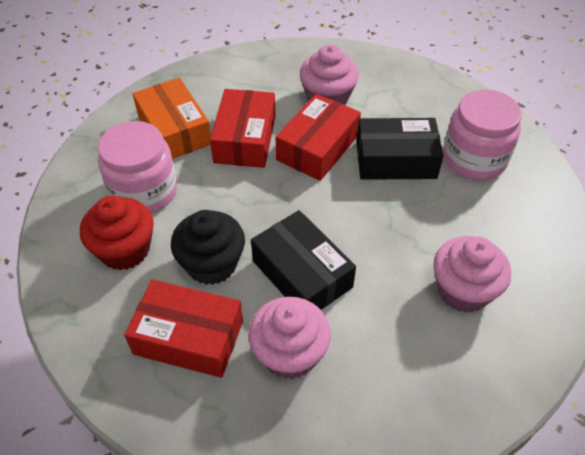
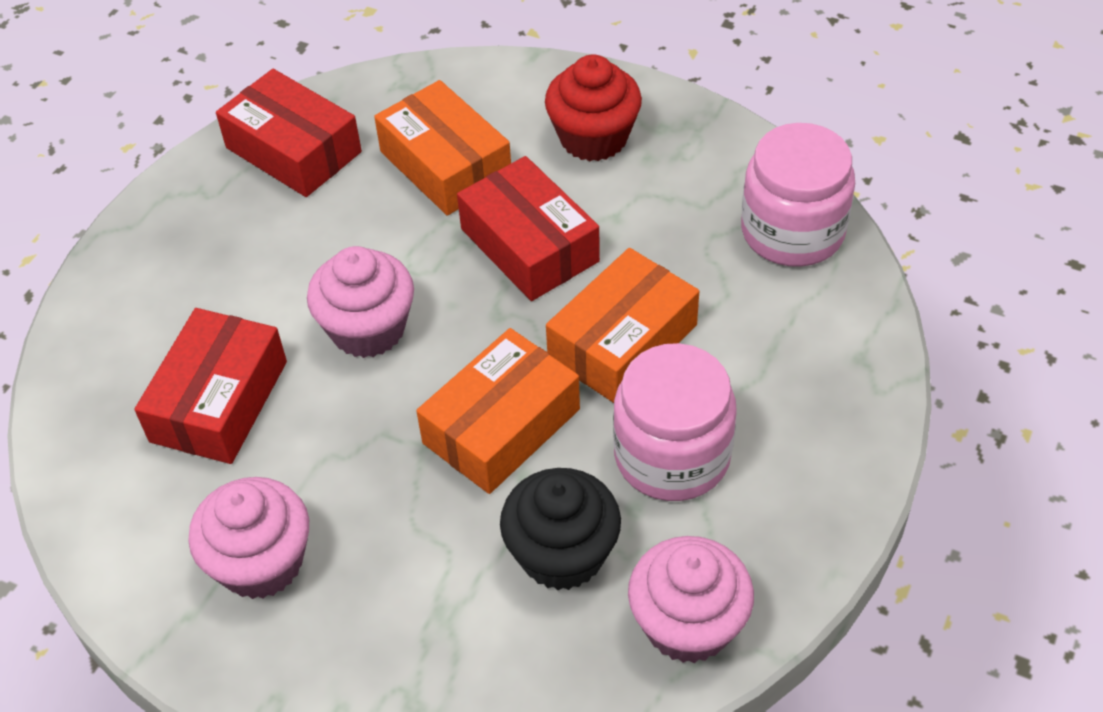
black box: 2 -> 0
orange box: 1 -> 3

